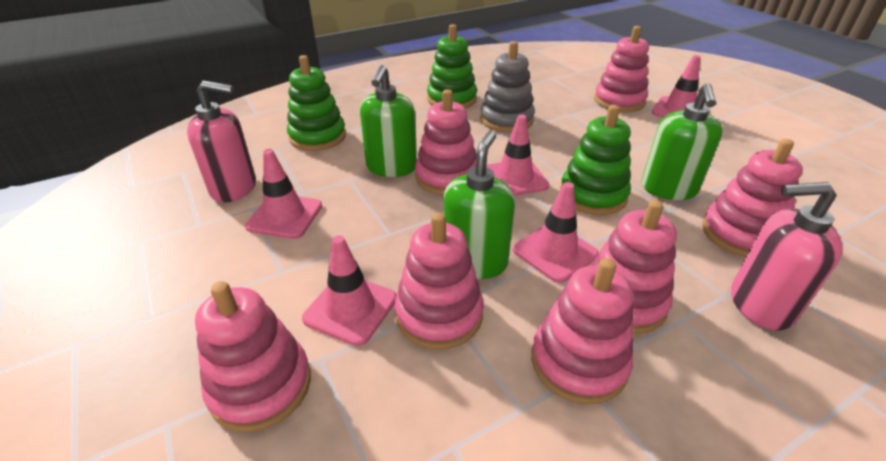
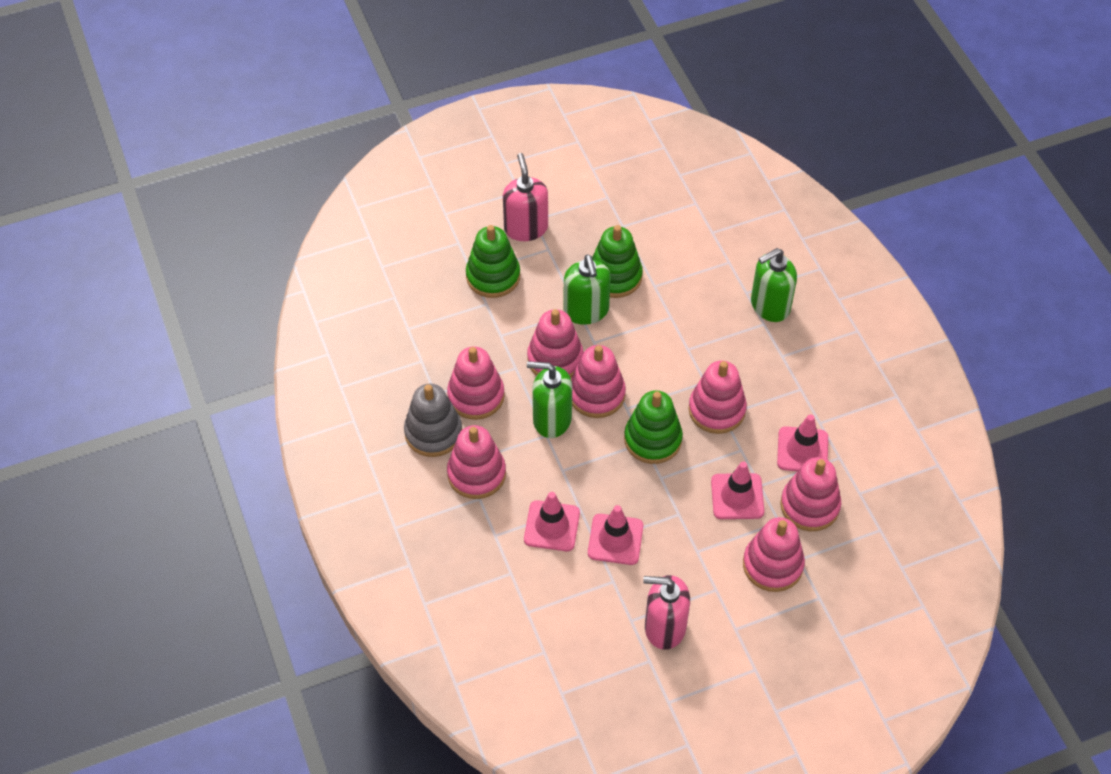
pink traffic cone: 5 -> 4

